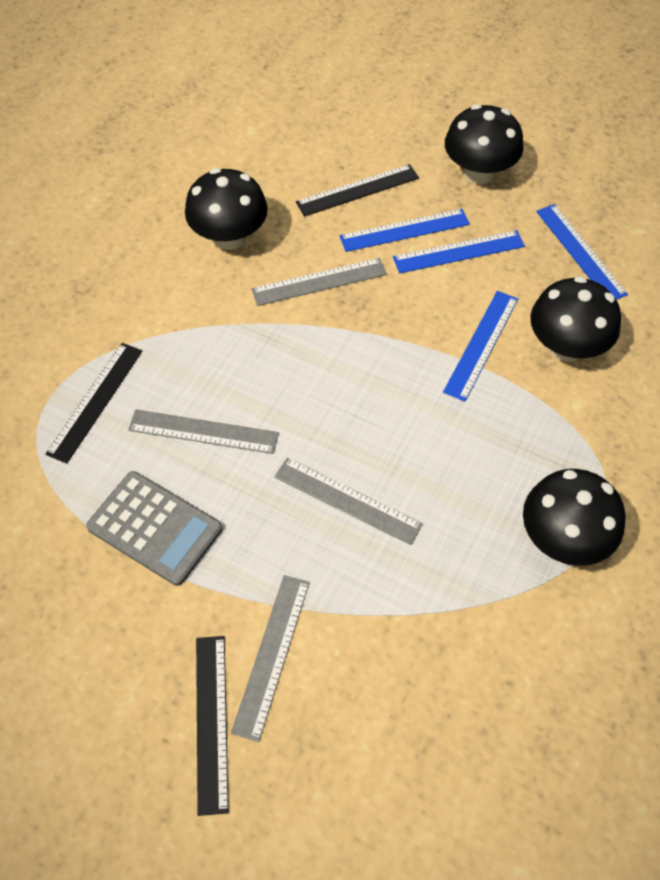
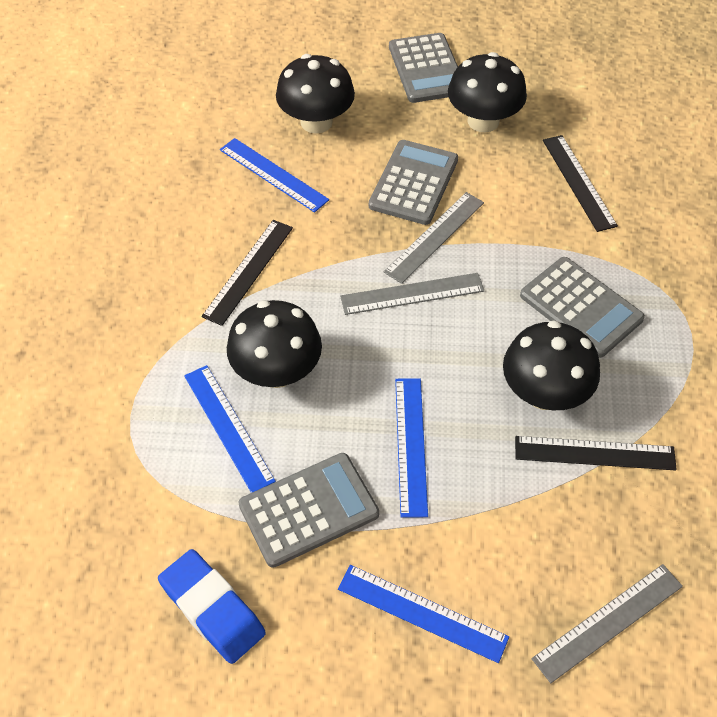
blue eraser: 0 -> 1
grey calculator: 1 -> 4
grey ruler: 4 -> 3

